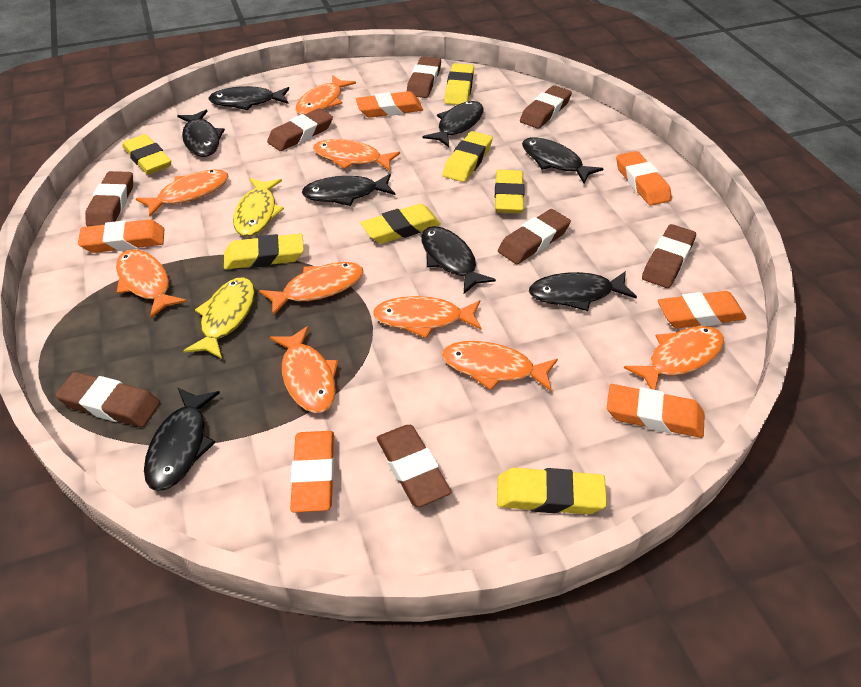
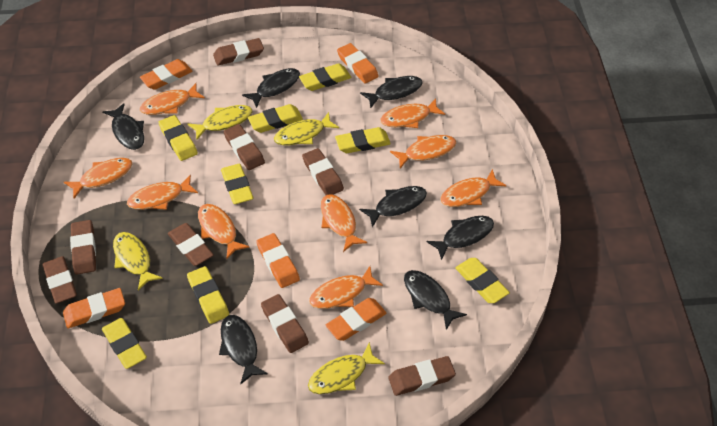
black fish: 8 -> 7
orange eraser: 6 -> 5
yellow eraser: 7 -> 8
yellow fish: 2 -> 4

